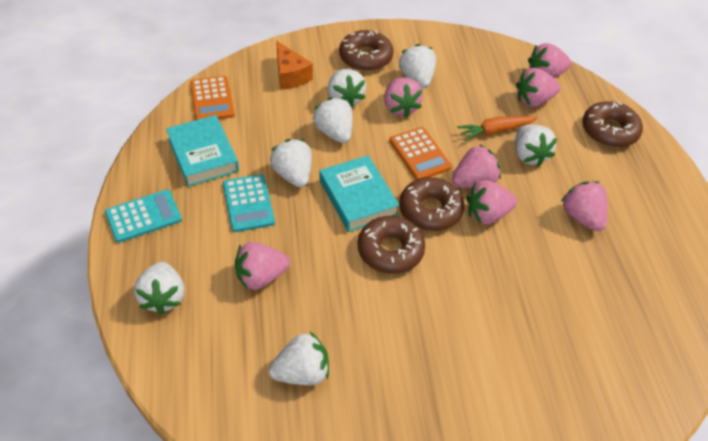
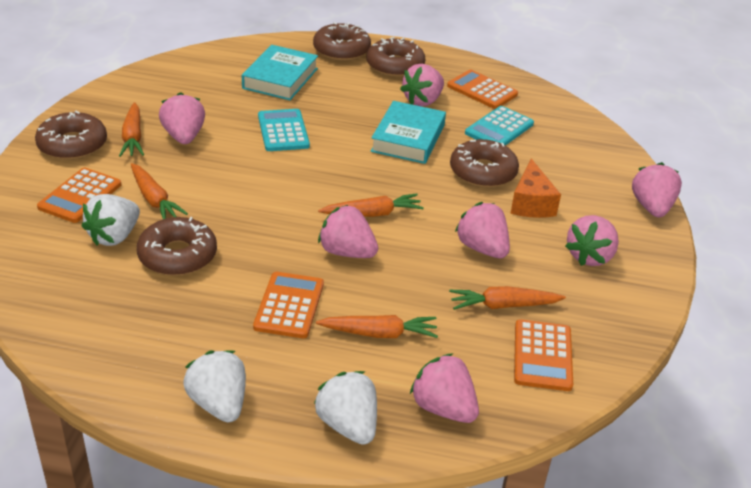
brown donut: 4 -> 5
orange calculator: 2 -> 4
orange carrot: 1 -> 5
white strawberry: 7 -> 3

